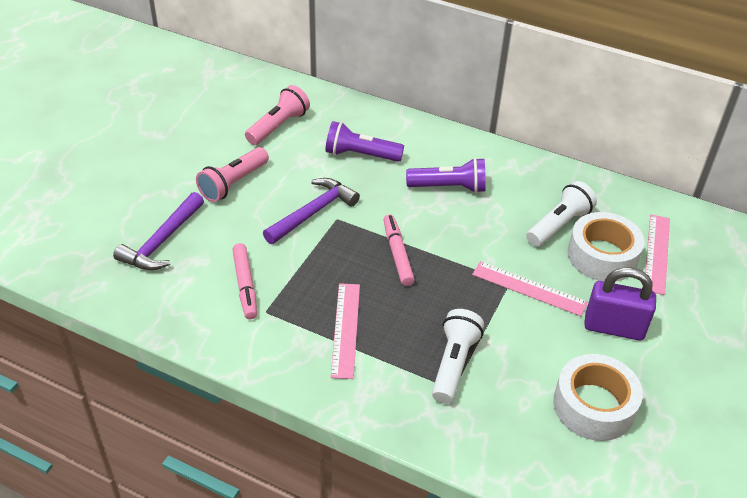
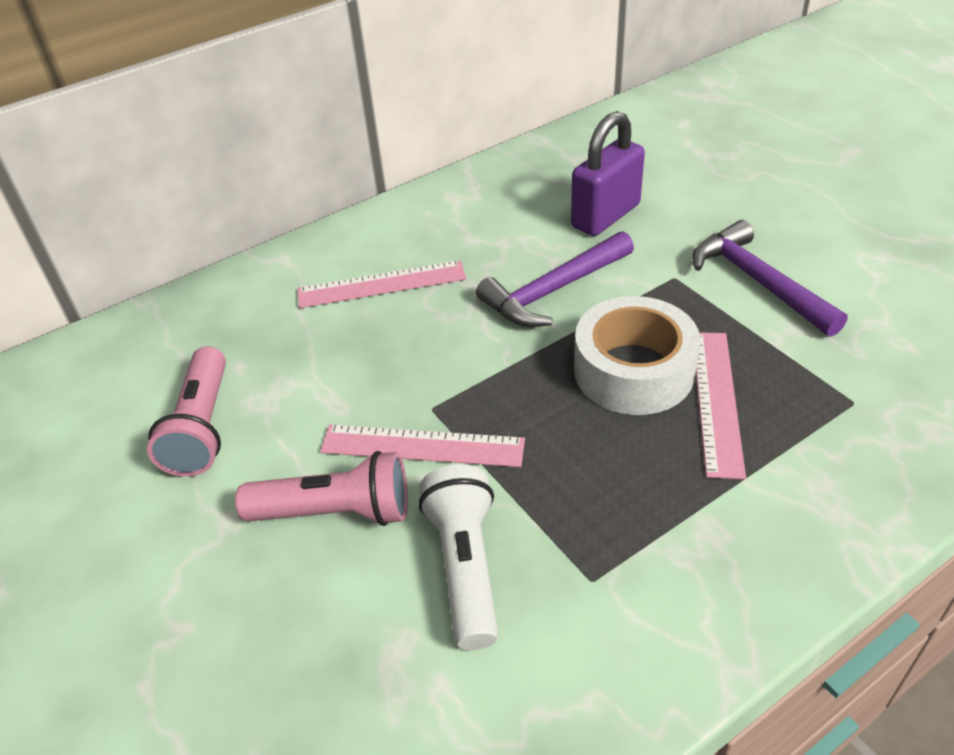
pink marker: 2 -> 0
purple flashlight: 2 -> 0
white flashlight: 2 -> 1
white tape: 2 -> 1

